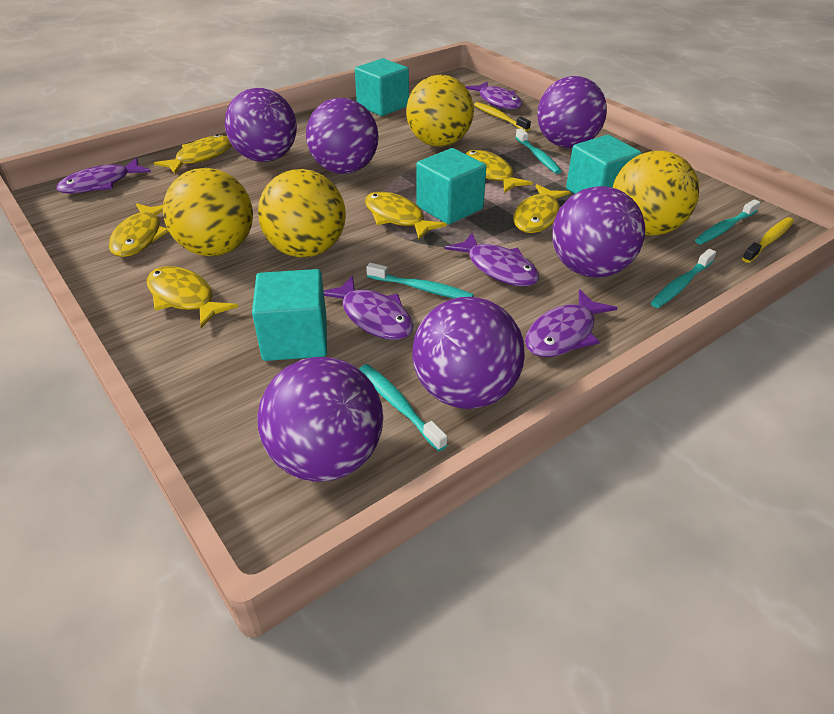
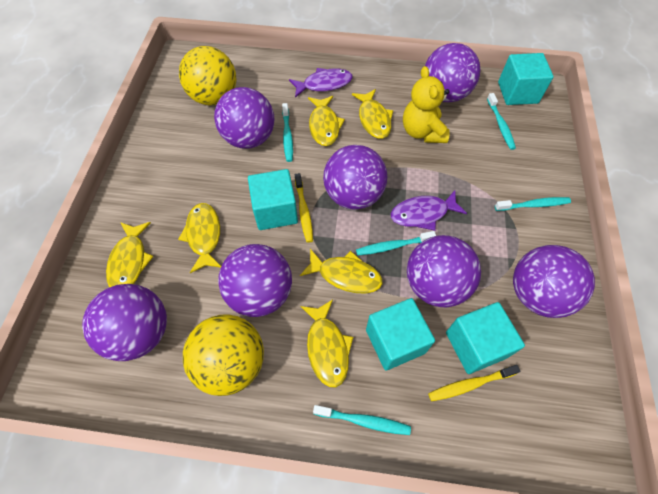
purple ball: 6 -> 7
purple fish: 5 -> 2
yellow ball: 4 -> 2
yellow teddy bear: 0 -> 1

